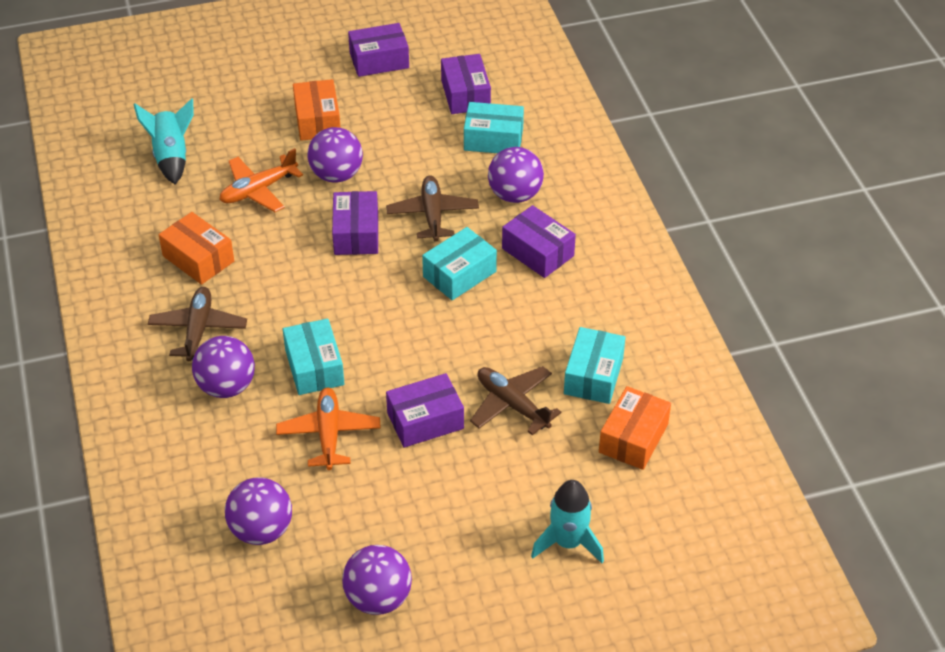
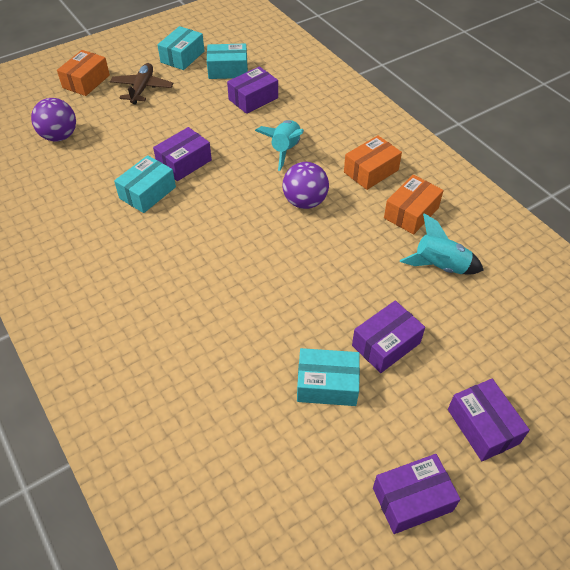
brown plane: 3 -> 1
orange plane: 2 -> 0
purple ball: 5 -> 2

